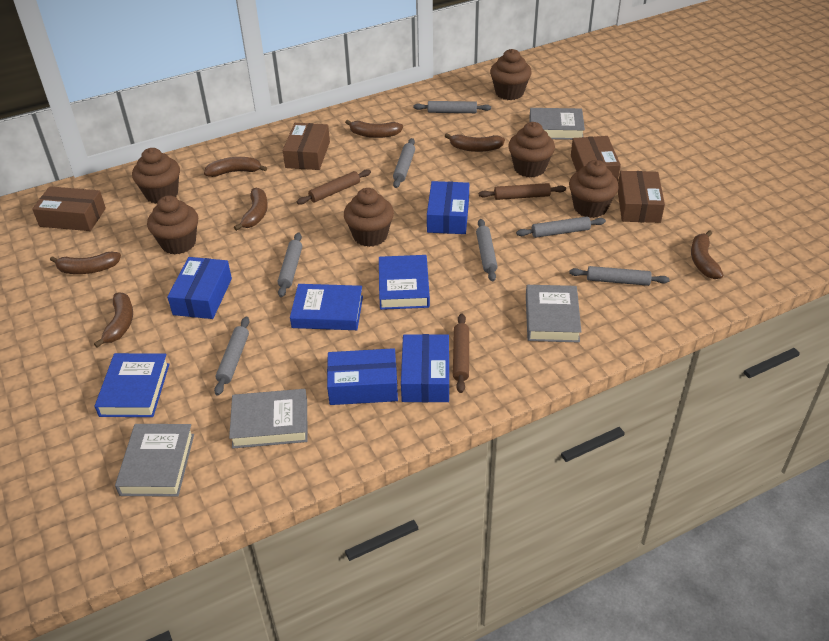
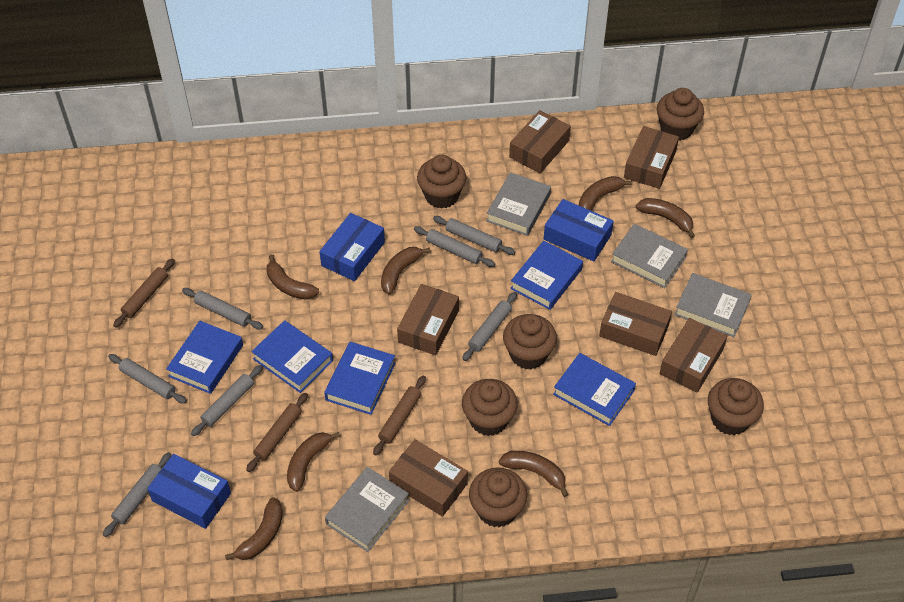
blue book: 3 -> 5
blue box: 4 -> 3
brown box: 4 -> 6

